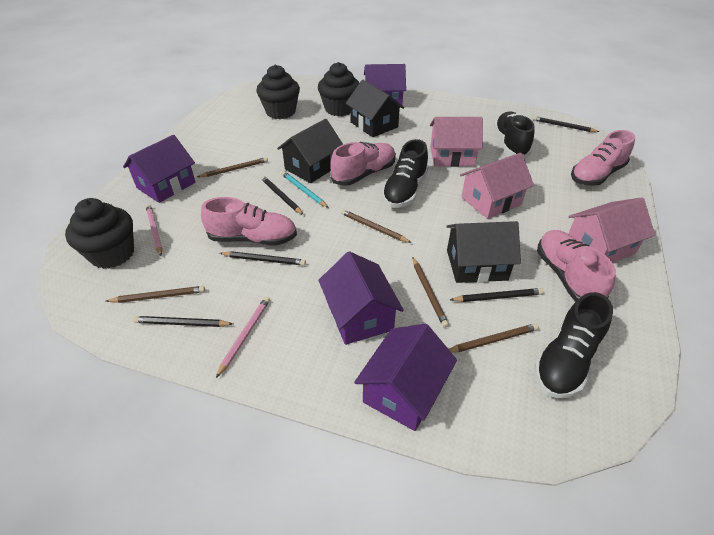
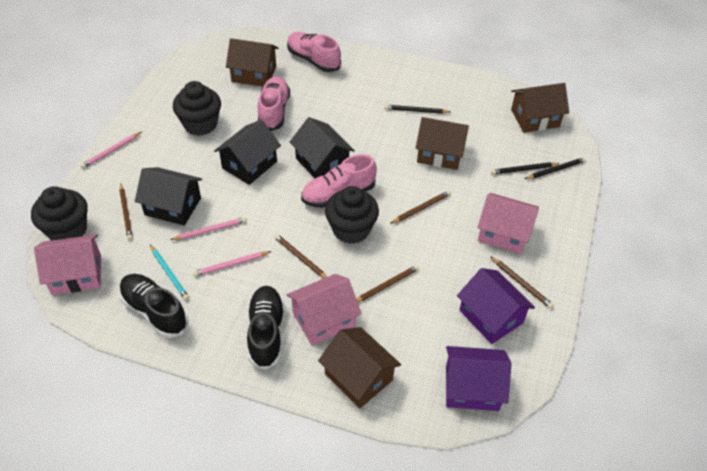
black pencil: 5 -> 3
black shoe: 3 -> 2
brown house: 0 -> 4
pink pencil: 2 -> 3
pink shoe: 4 -> 3
purple house: 4 -> 2

